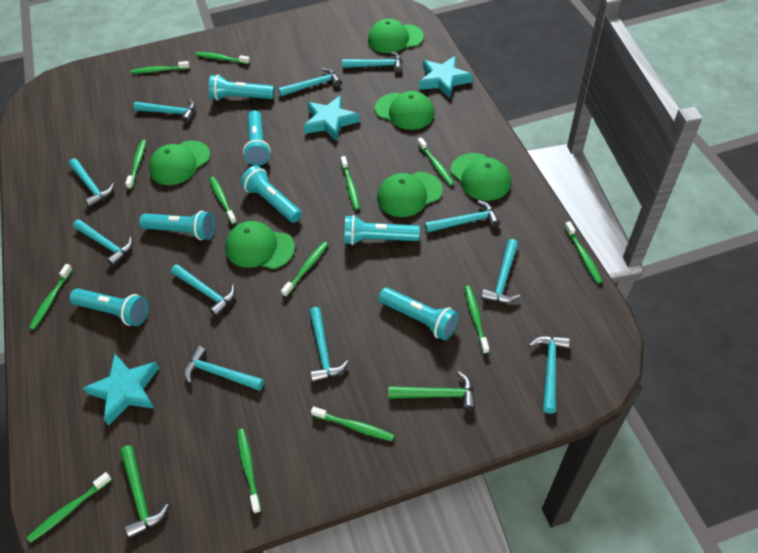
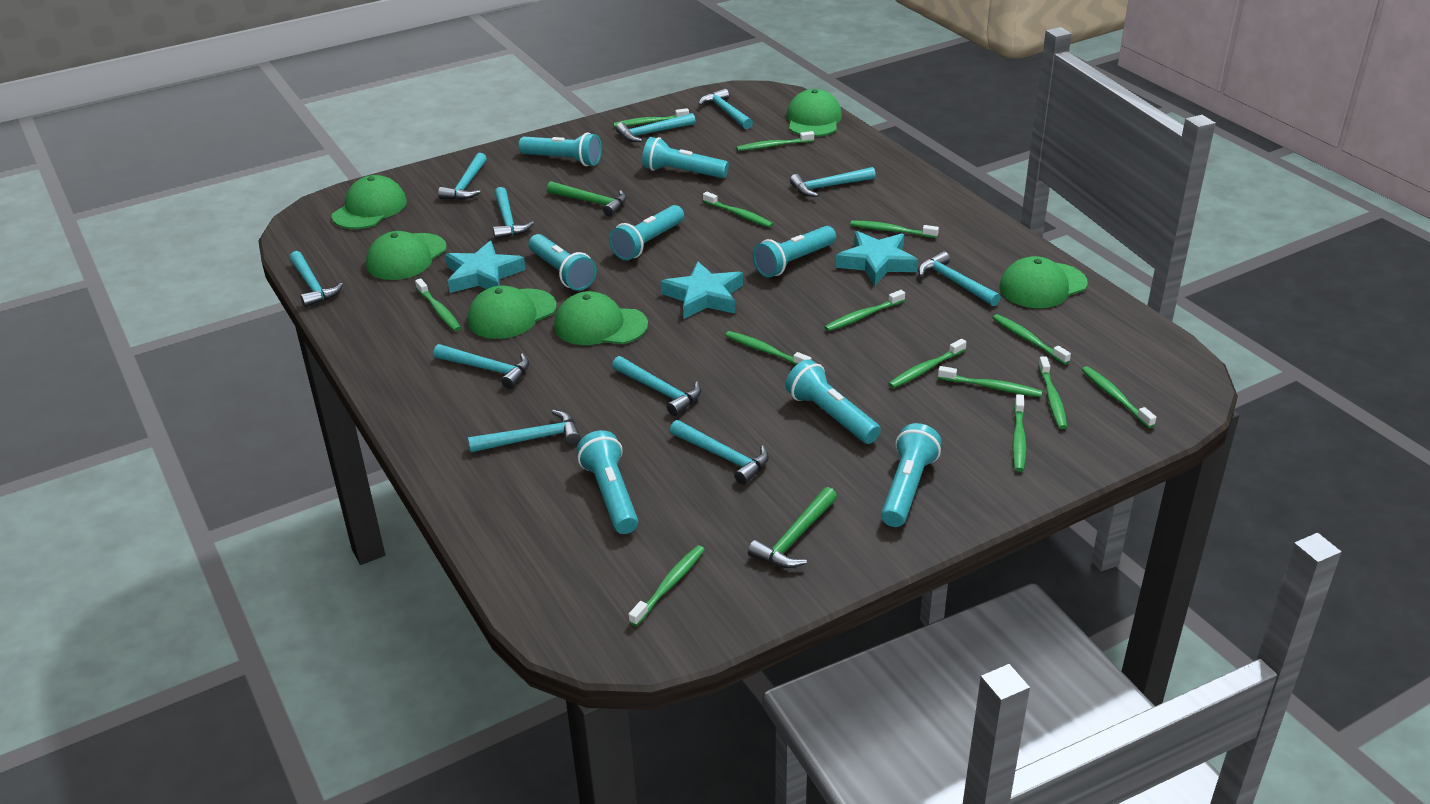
green toothbrush: 13 -> 14
turquoise flashlight: 7 -> 8

